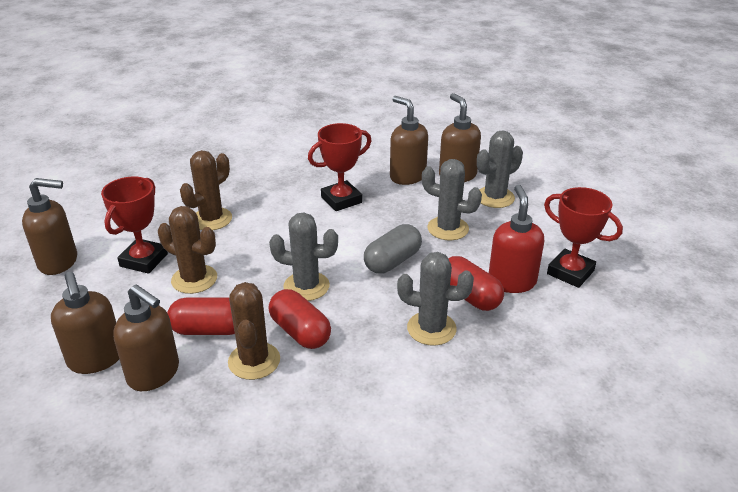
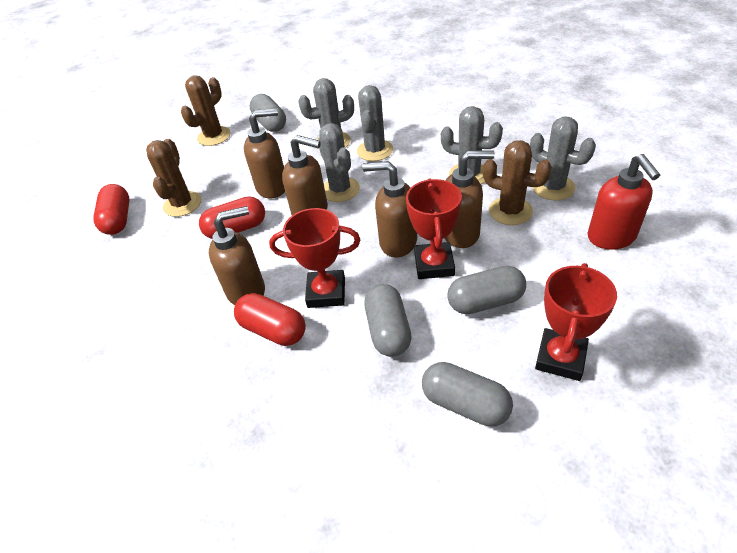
grey cactus: 4 -> 5
grey capsule: 1 -> 4

